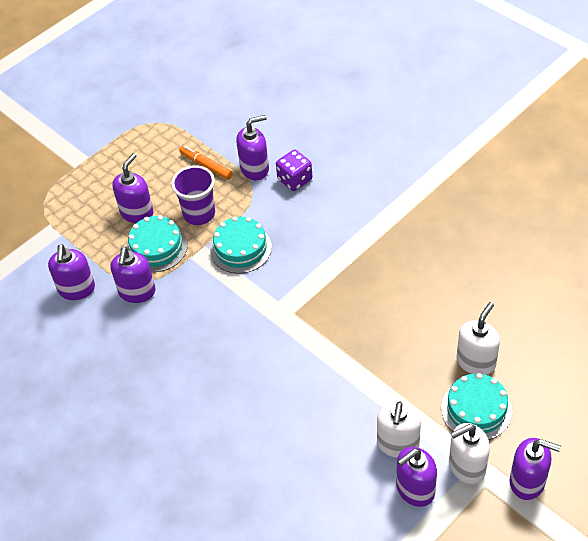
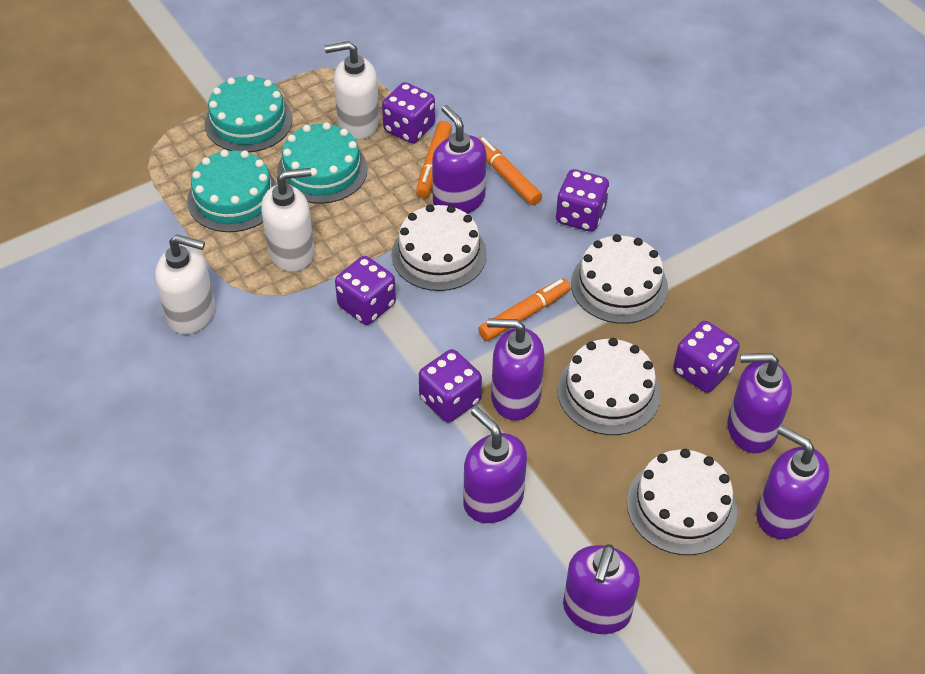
orange marker: 1 -> 3
purple cup: 1 -> 0
purple dice: 1 -> 5
white cake: 0 -> 4

